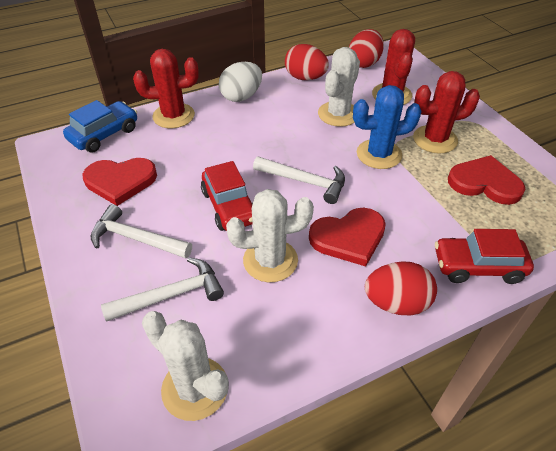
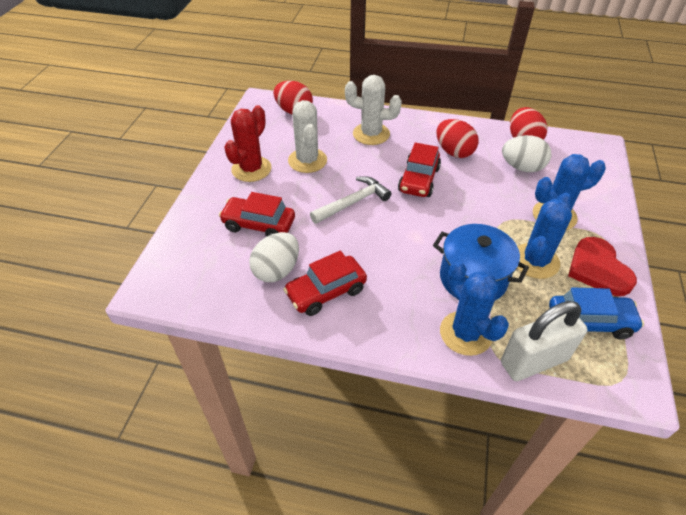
blue cactus: 1 -> 3
blue pot: 0 -> 1
red cactus: 3 -> 1
red car: 2 -> 3
red heart: 3 -> 1
white cactus: 3 -> 2
white egg: 1 -> 2
white hammer: 3 -> 1
white padlock: 0 -> 1

